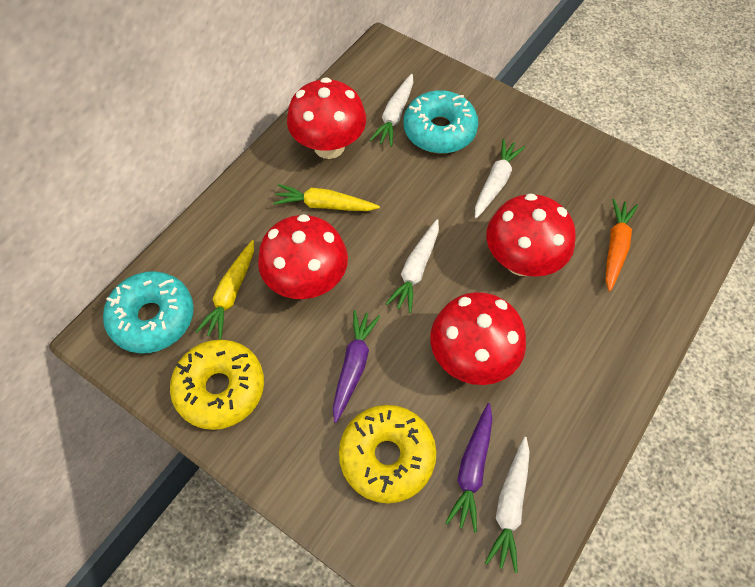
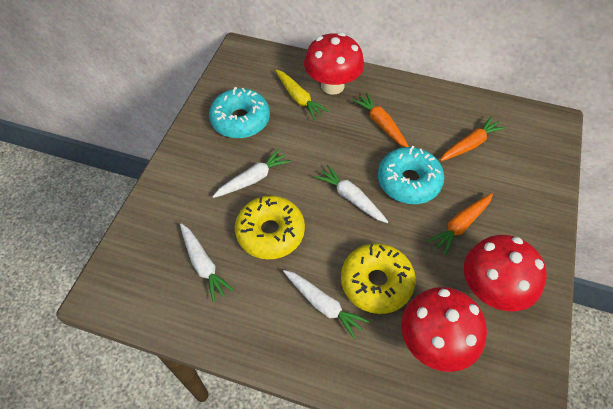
orange carrot: 1 -> 3
purple carrot: 2 -> 0
red mushroom: 4 -> 3
yellow carrot: 2 -> 1

